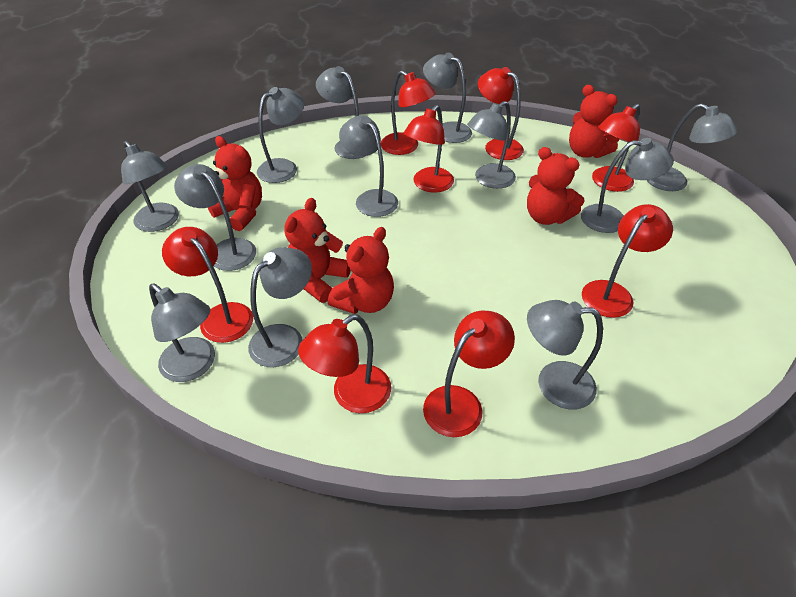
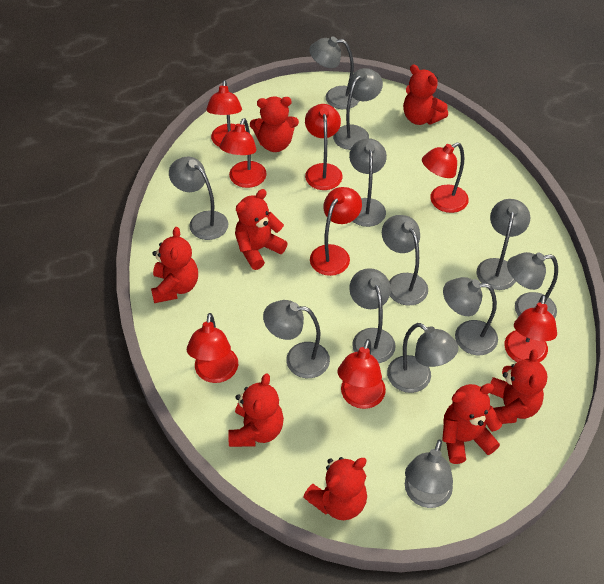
red teddy bear: 5 -> 8

